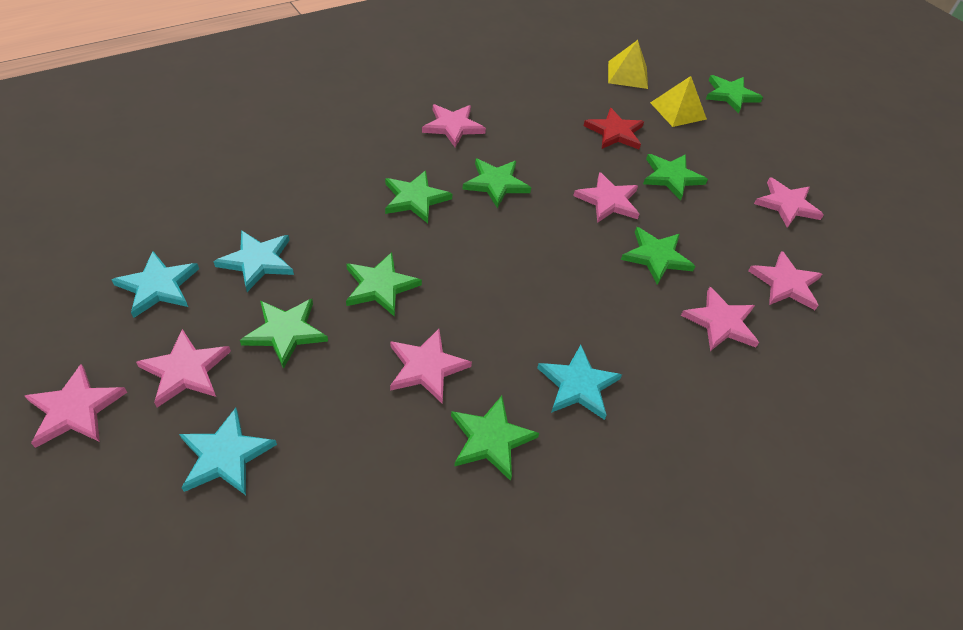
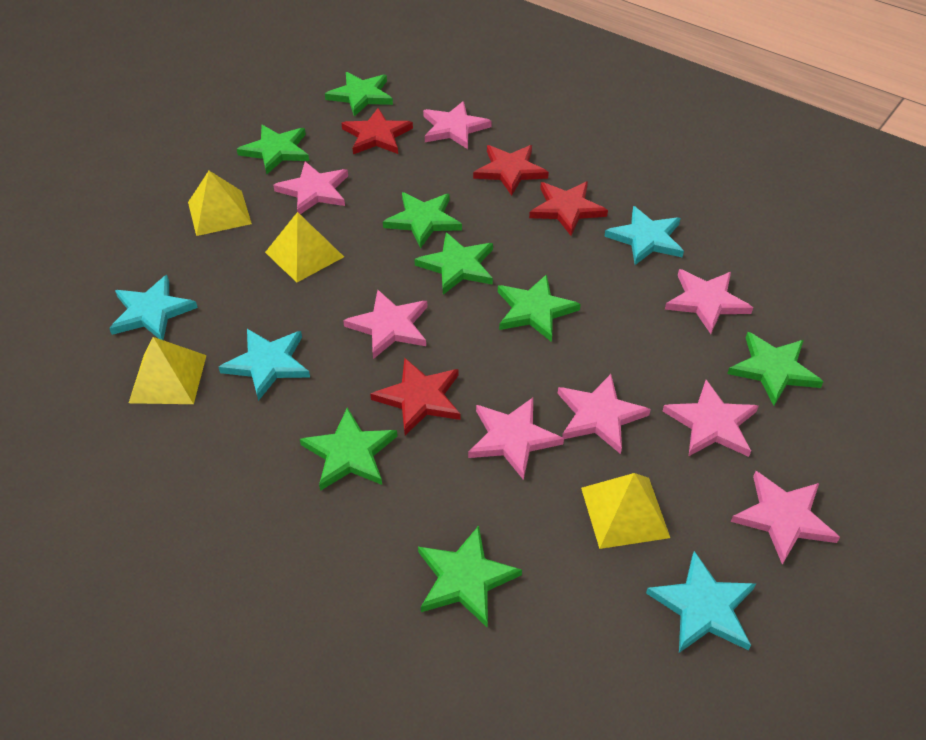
red star: 1 -> 4
yellow pyramid: 2 -> 4

